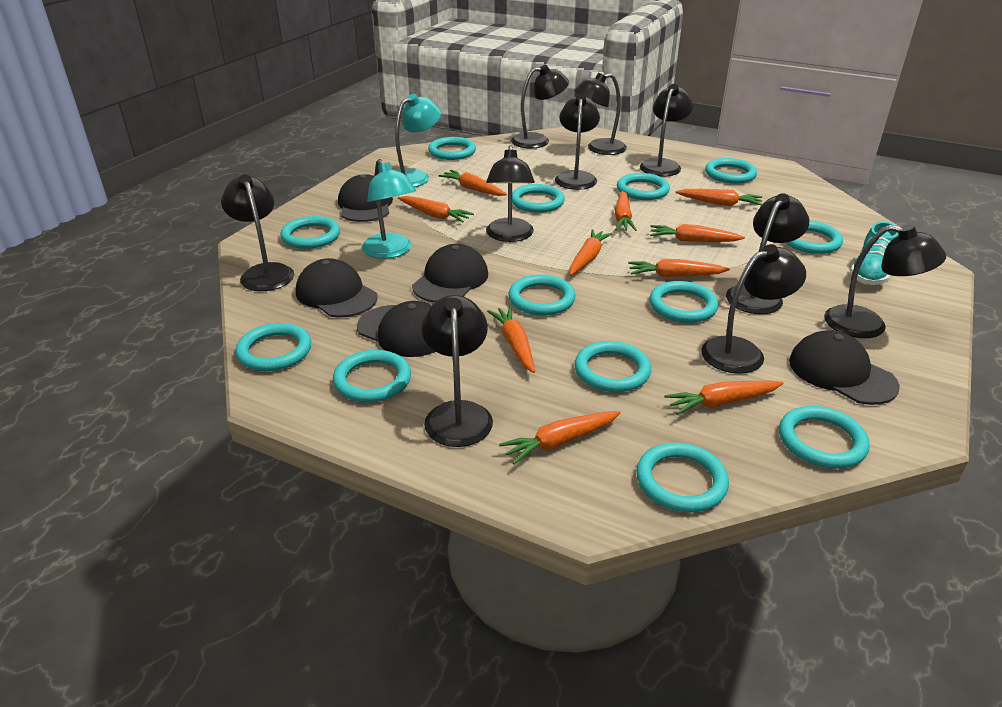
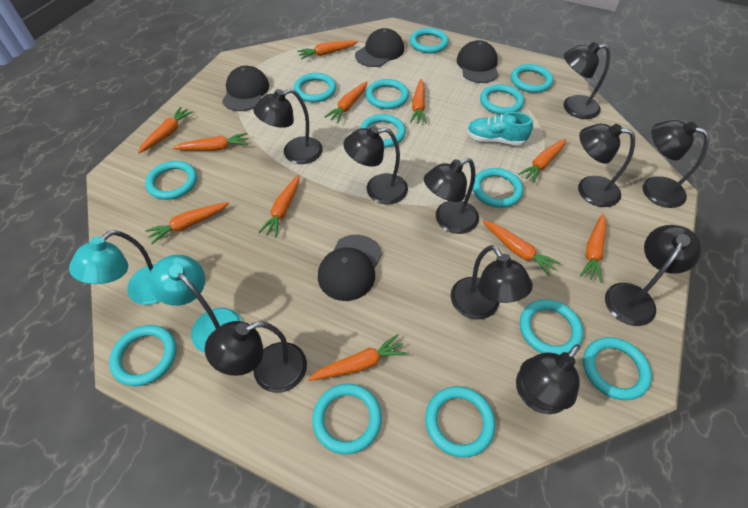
black cap: 5 -> 4
orange carrot: 10 -> 11

